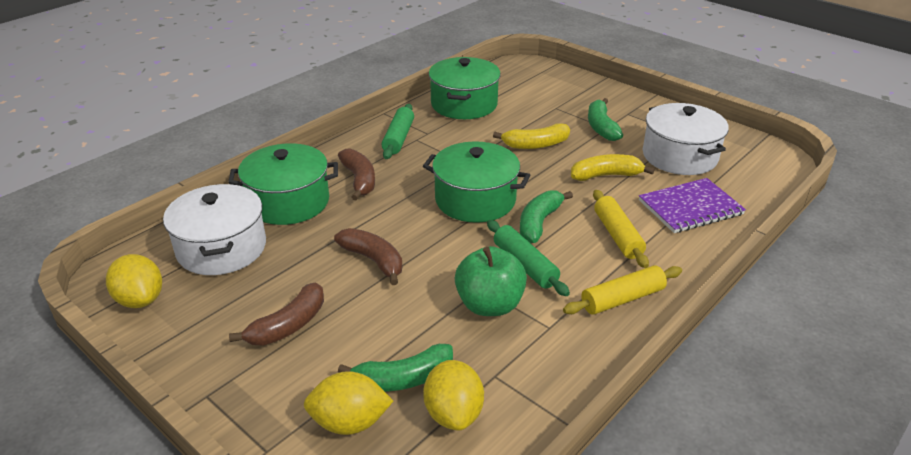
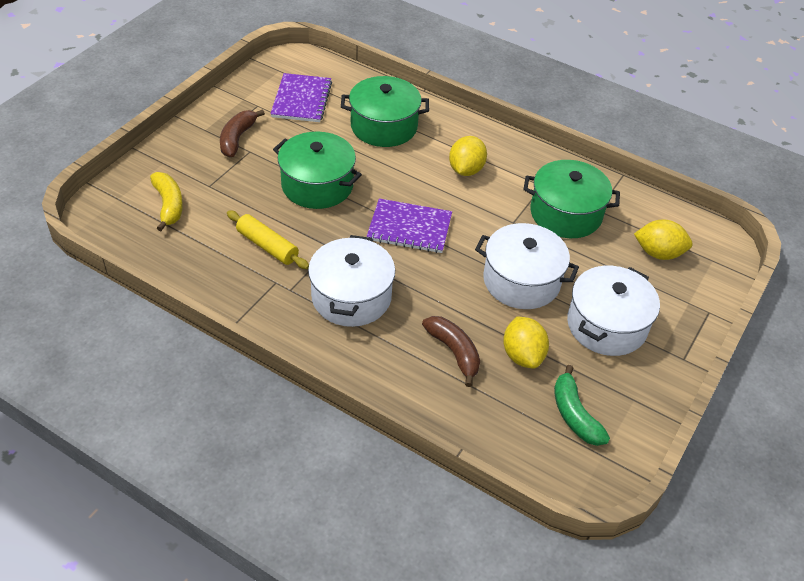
brown banana: 3 -> 2
green apple: 1 -> 0
green banana: 3 -> 1
green rolling pin: 2 -> 0
purple notebook: 1 -> 2
white pot: 2 -> 3
yellow banana: 2 -> 1
yellow rolling pin: 2 -> 1

